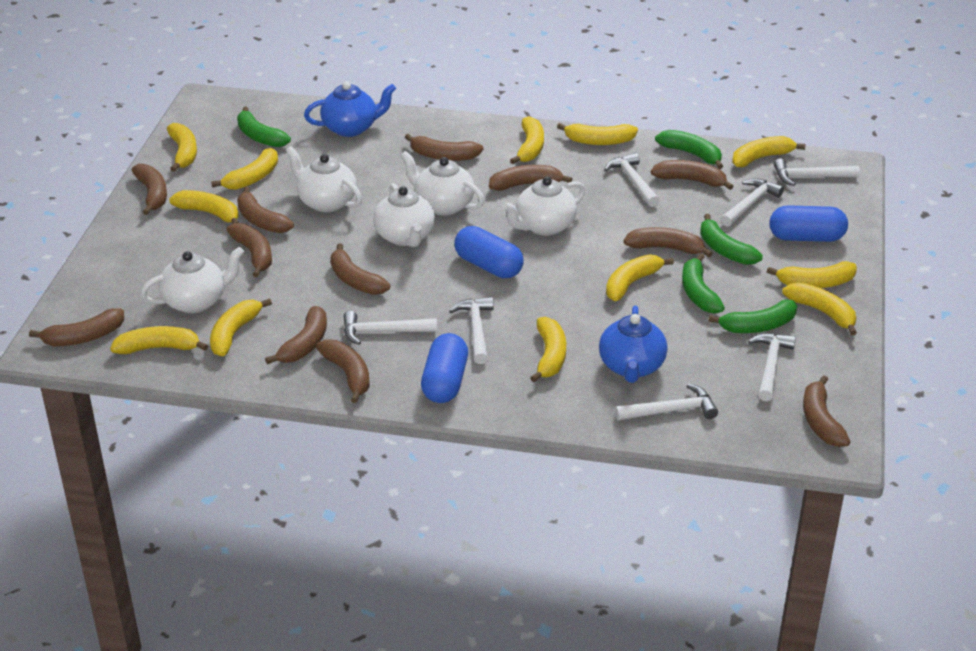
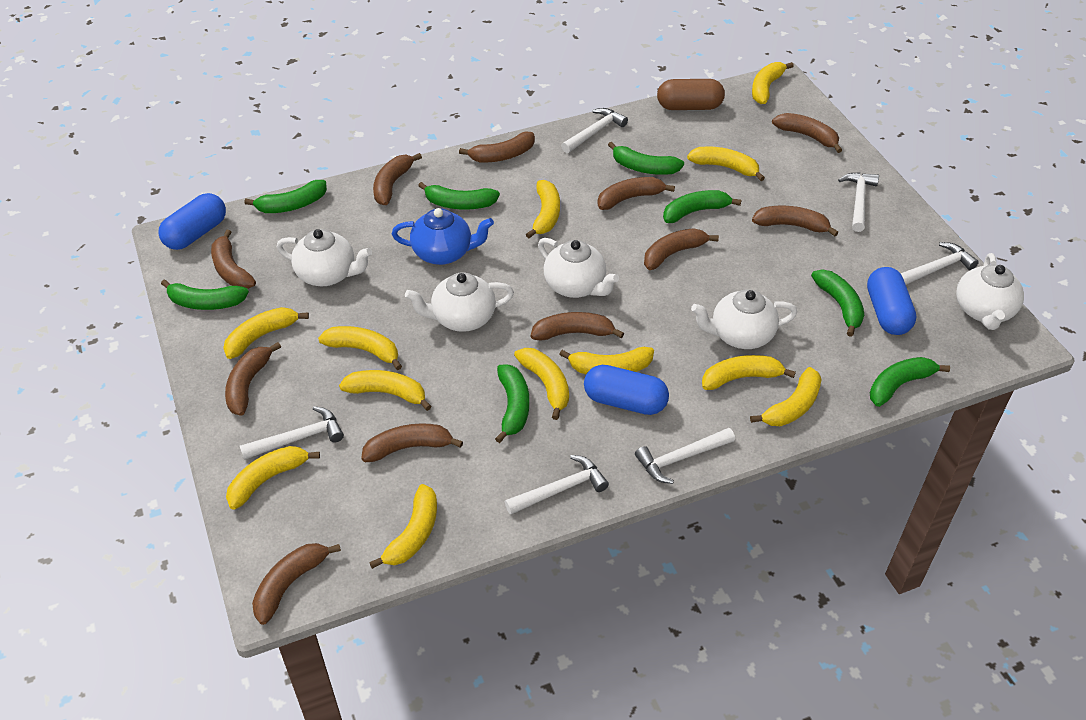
blue teapot: 2 -> 1
brown banana: 12 -> 11
brown capsule: 0 -> 1
green banana: 5 -> 8
white hammer: 7 -> 6

